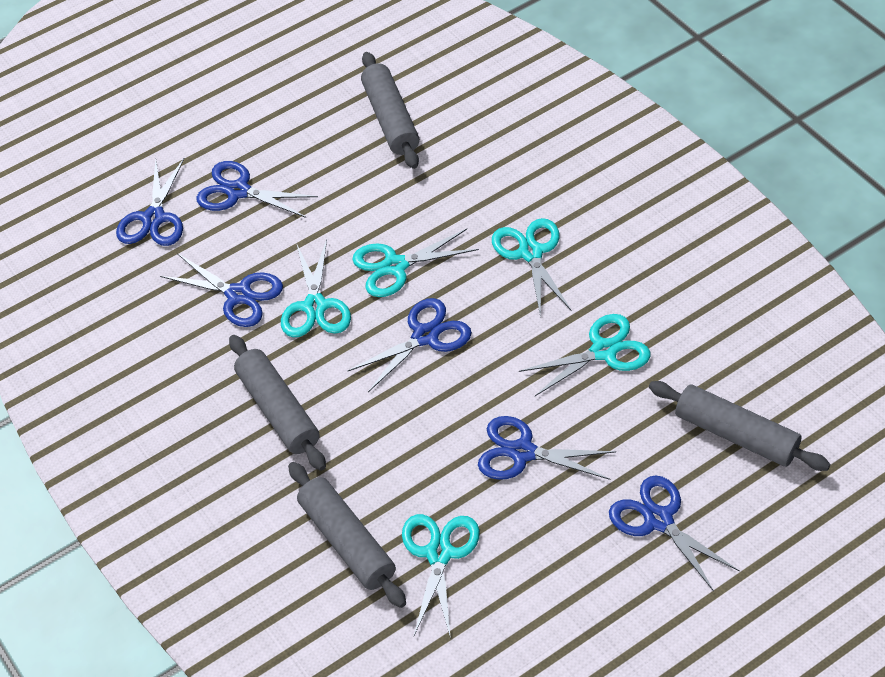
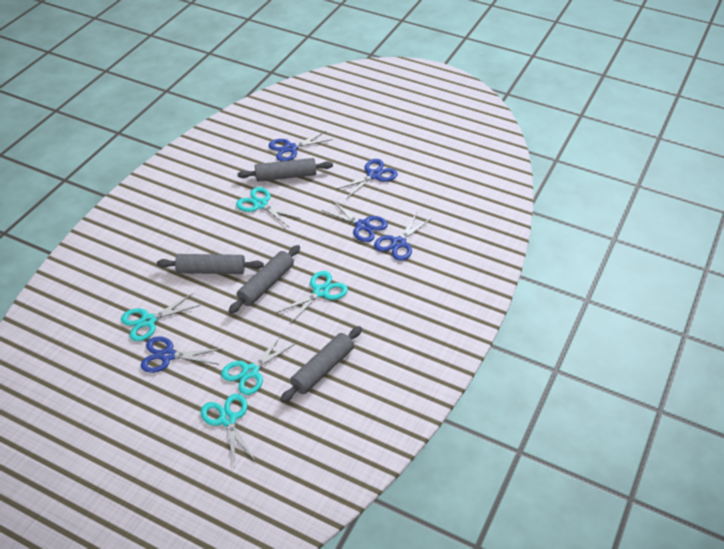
blue scissors: 6 -> 5

